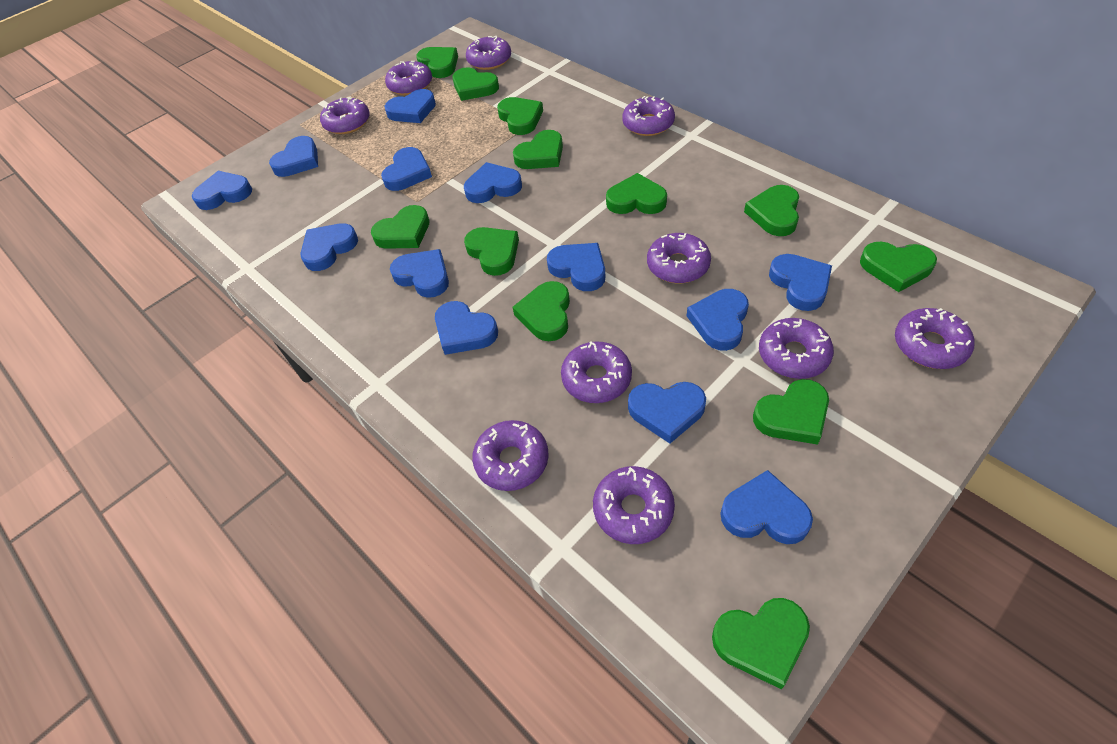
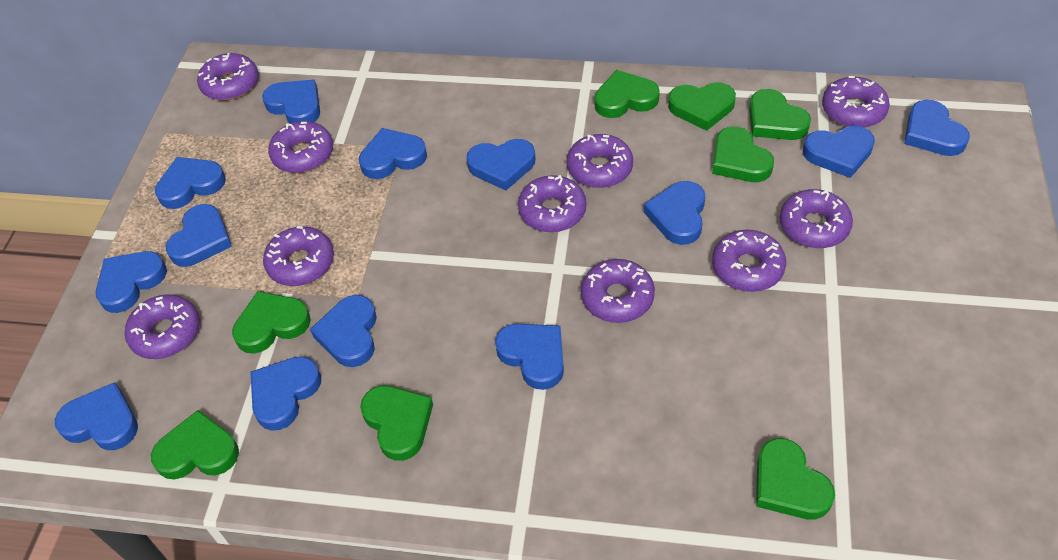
green heart: 12 -> 8

